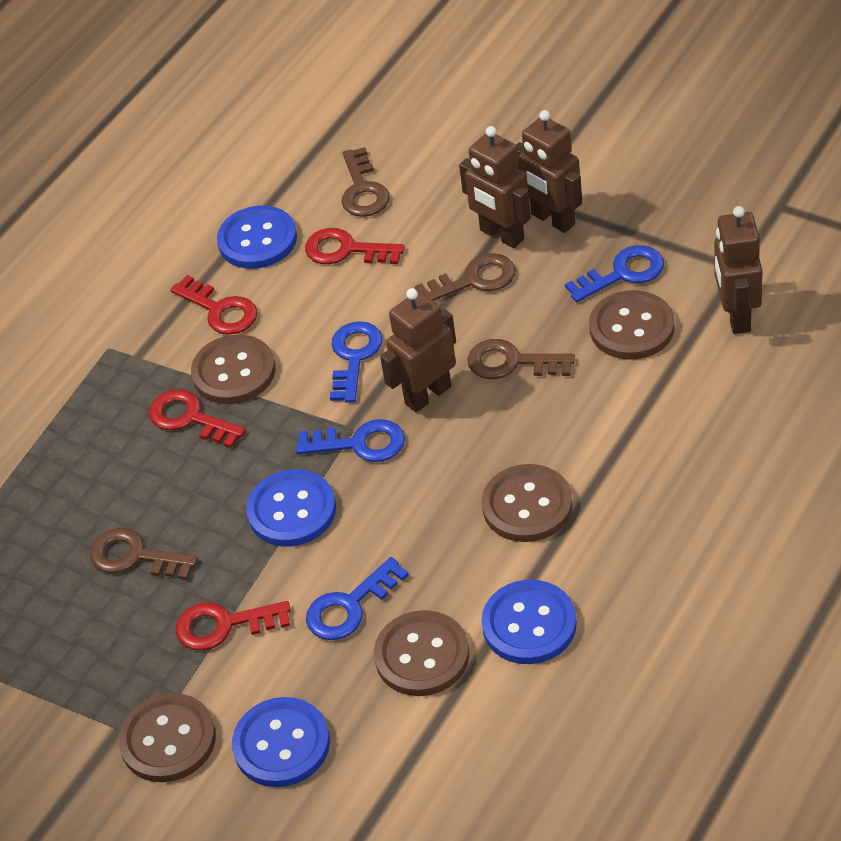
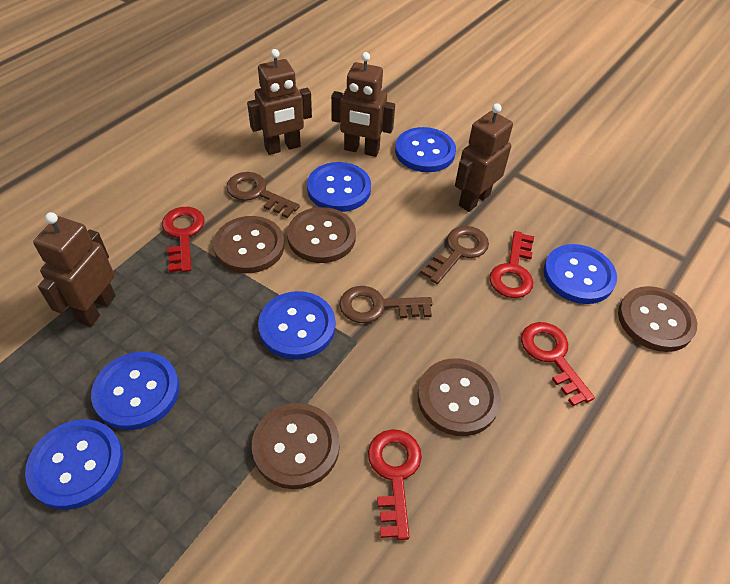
blue button: 4 -> 6
blue key: 4 -> 0
brown key: 4 -> 3

